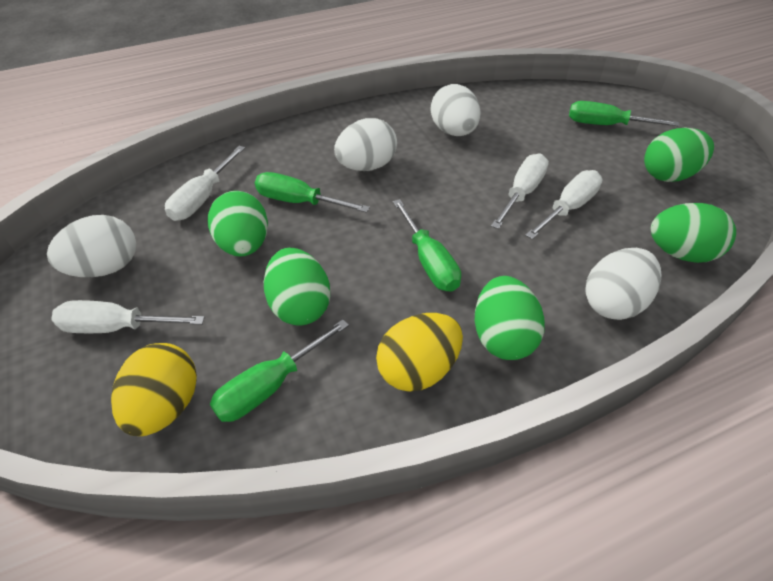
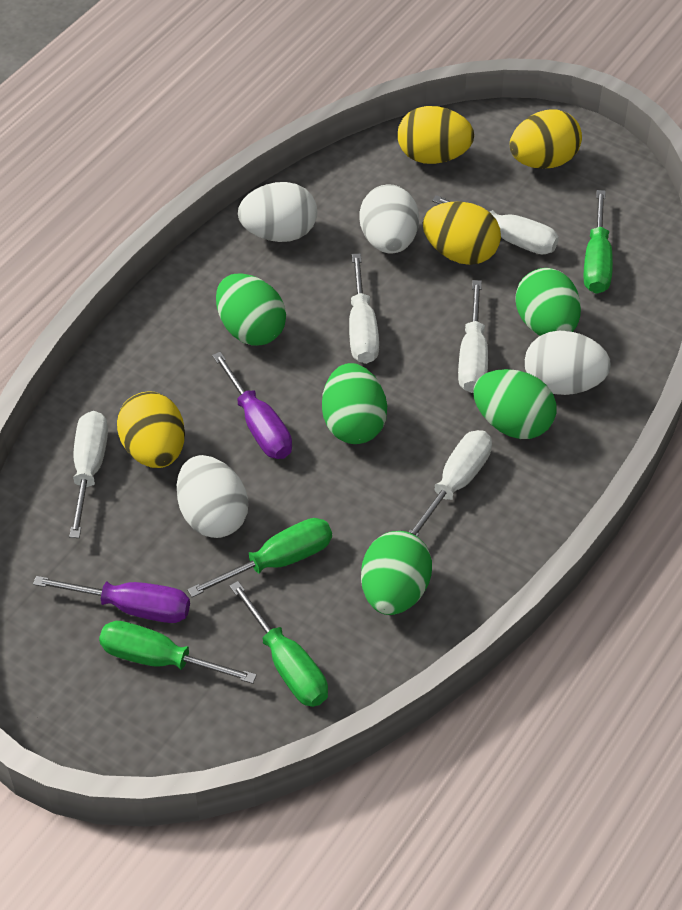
purple screwdriver: 0 -> 2
white screwdriver: 4 -> 5
yellow egg: 2 -> 4

